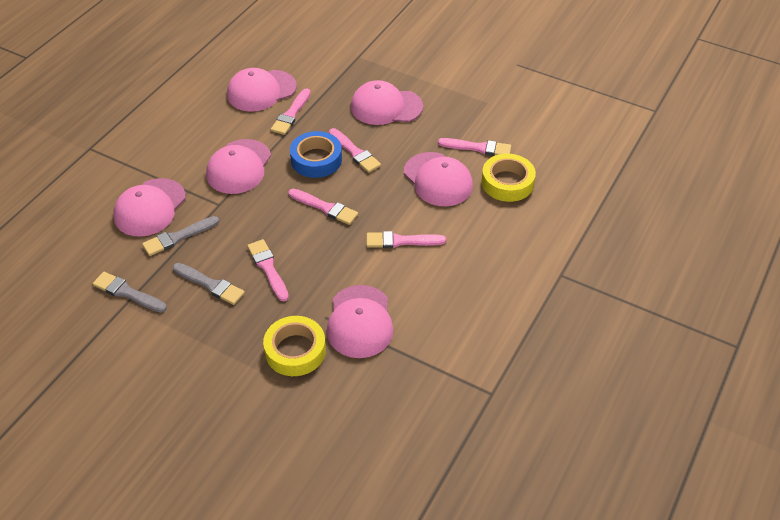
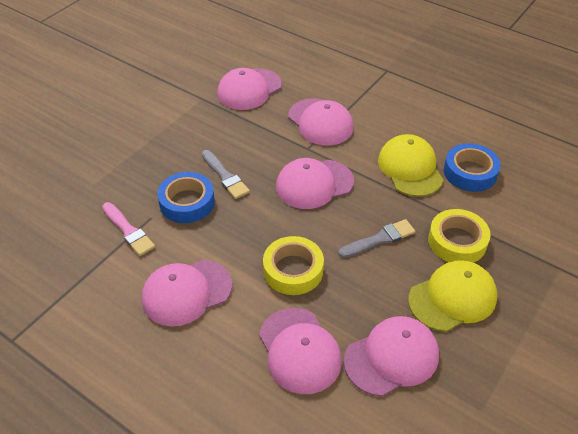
blue tape: 1 -> 2
grey brush: 3 -> 2
pink brush: 6 -> 1
yellow cap: 0 -> 2

